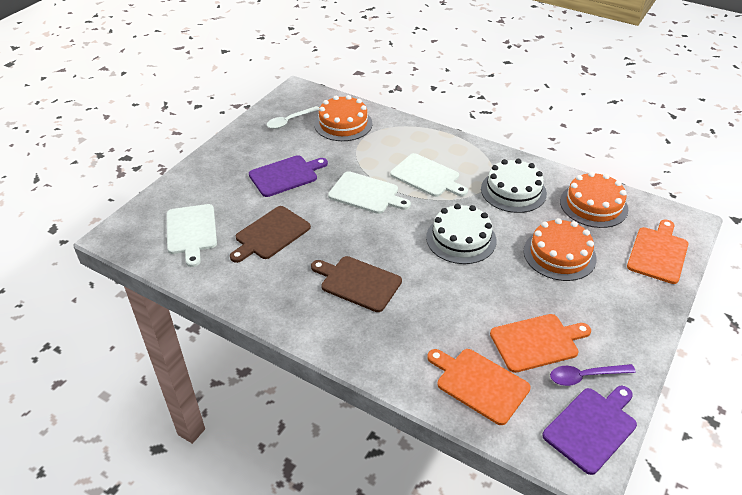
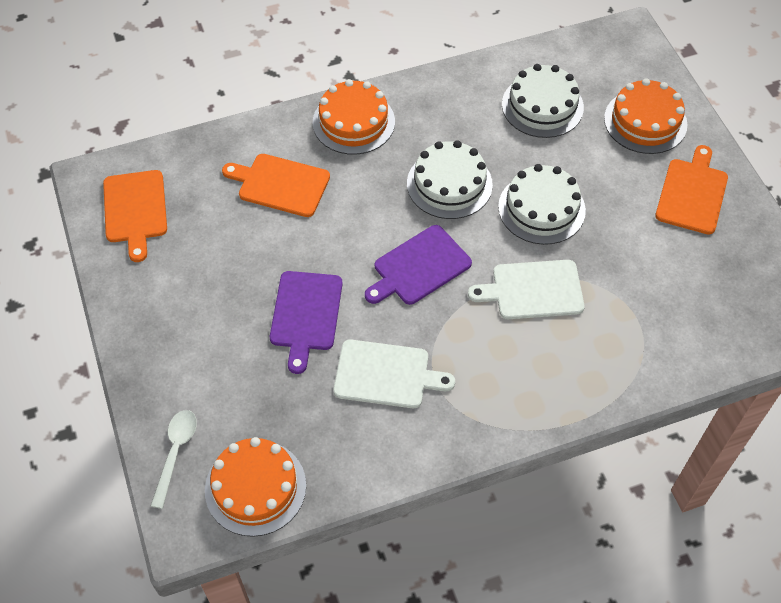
brown cutting board: 2 -> 0
purple spoon: 1 -> 0
white cake: 2 -> 3
white cutting board: 3 -> 2

